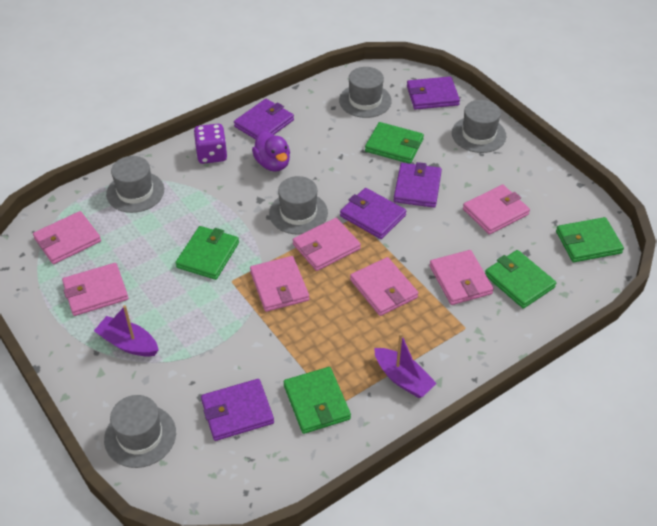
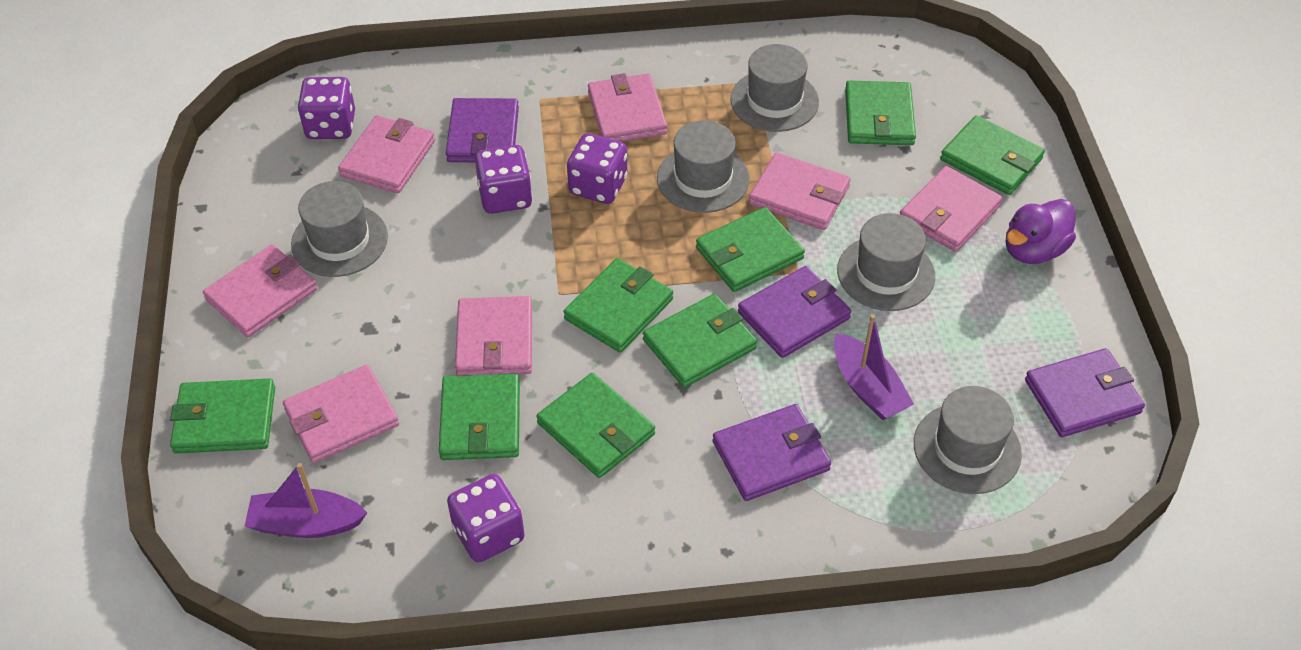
green wallet: 5 -> 8
purple dice: 1 -> 4
purple wallet: 5 -> 4

